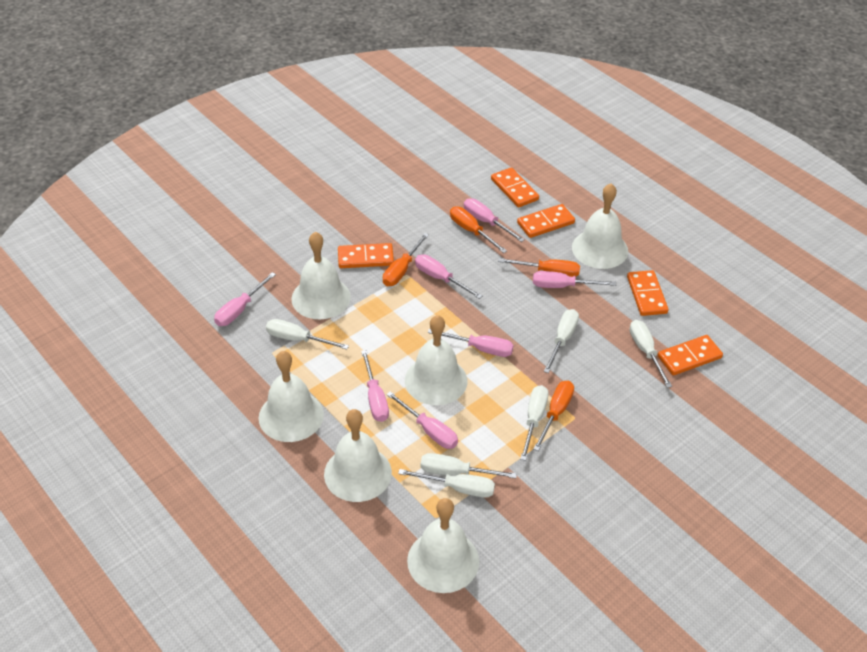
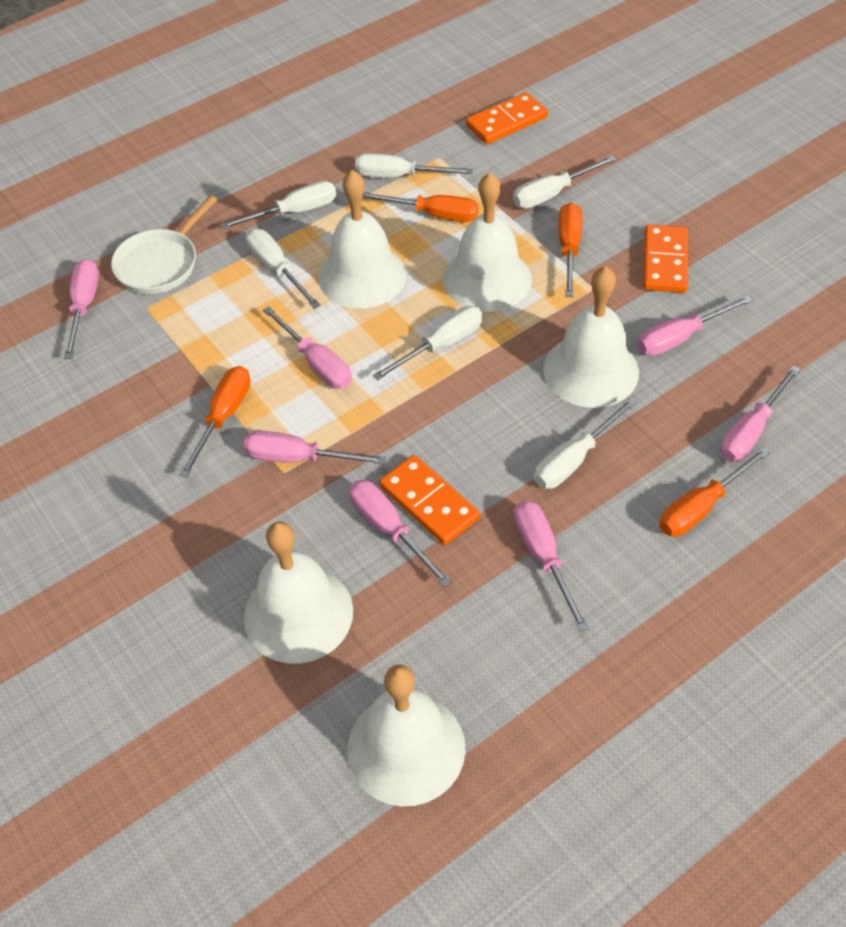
orange domino: 5 -> 3
white bell: 6 -> 5
white pan: 0 -> 1

